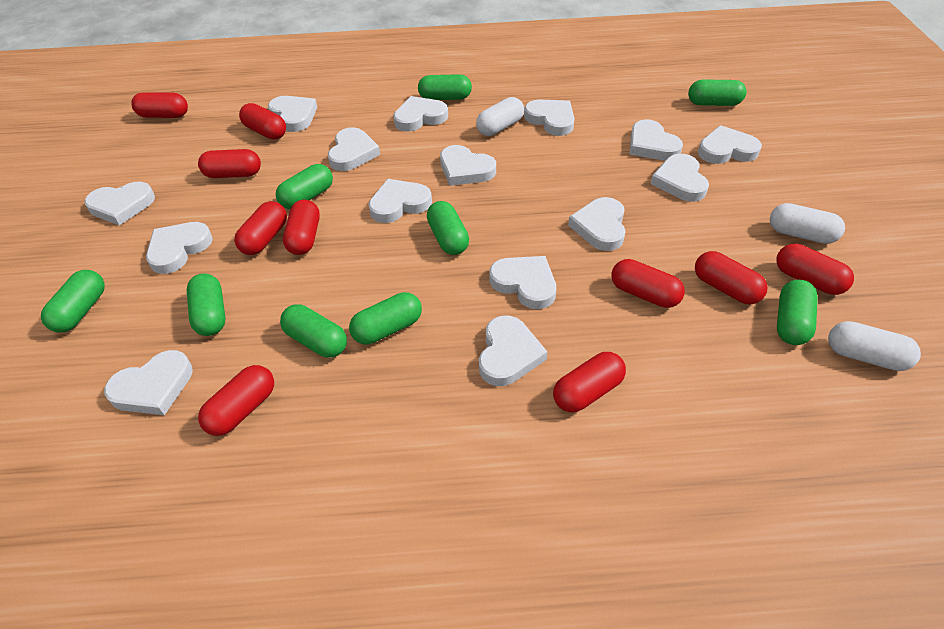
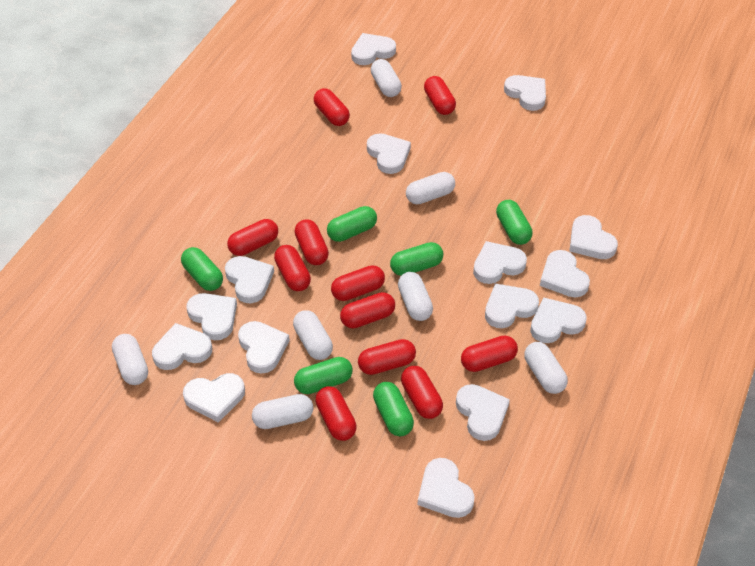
green capsule: 9 -> 6
red capsule: 10 -> 11
white capsule: 3 -> 7

